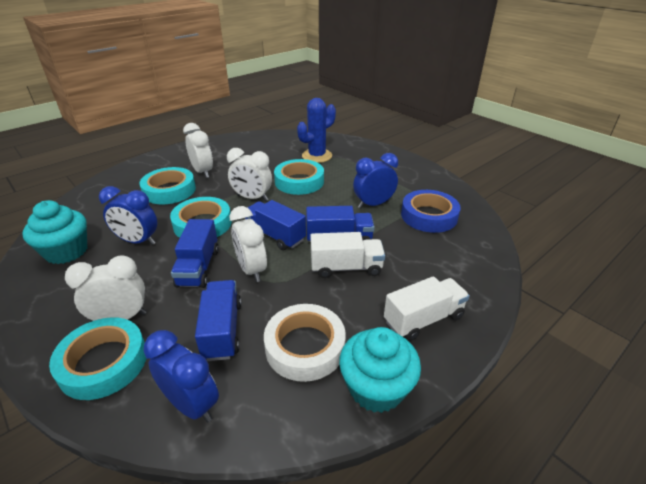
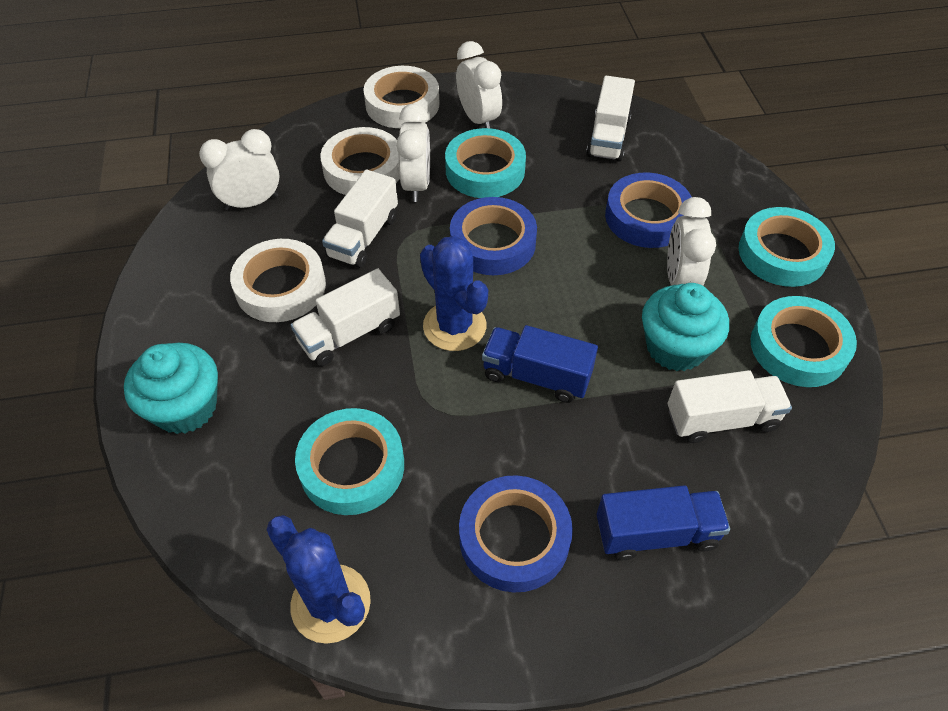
blue cactus: 1 -> 2
blue clock: 3 -> 0
blue tape: 1 -> 3
blue truck: 4 -> 2
white tape: 1 -> 3
white truck: 2 -> 4

